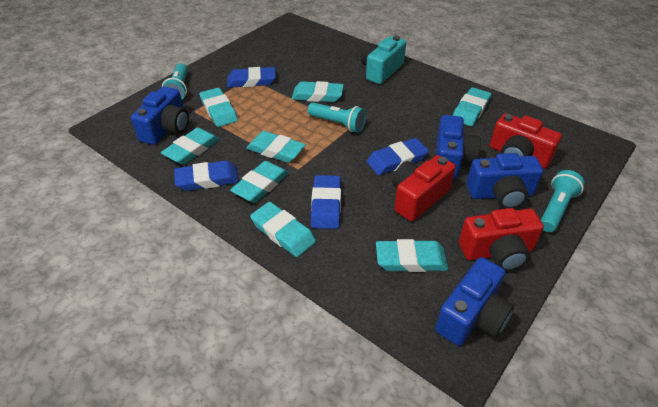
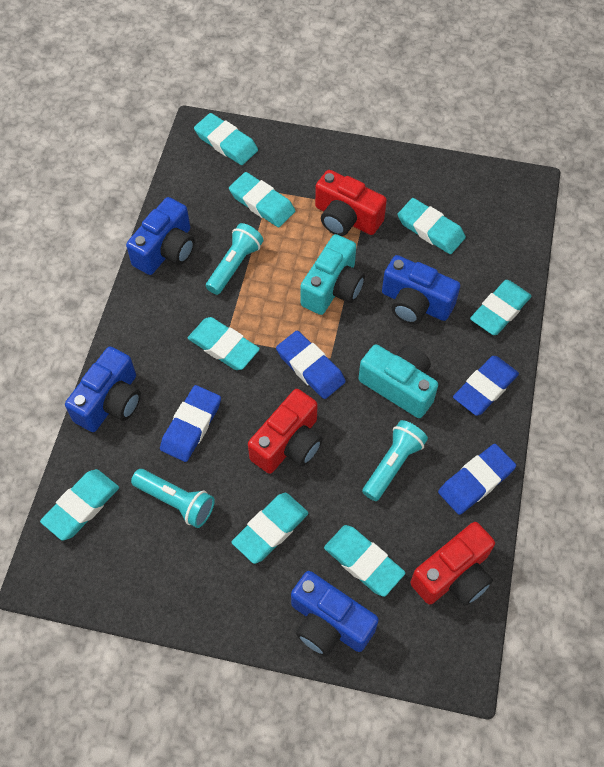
turquoise camera: 1 -> 2

